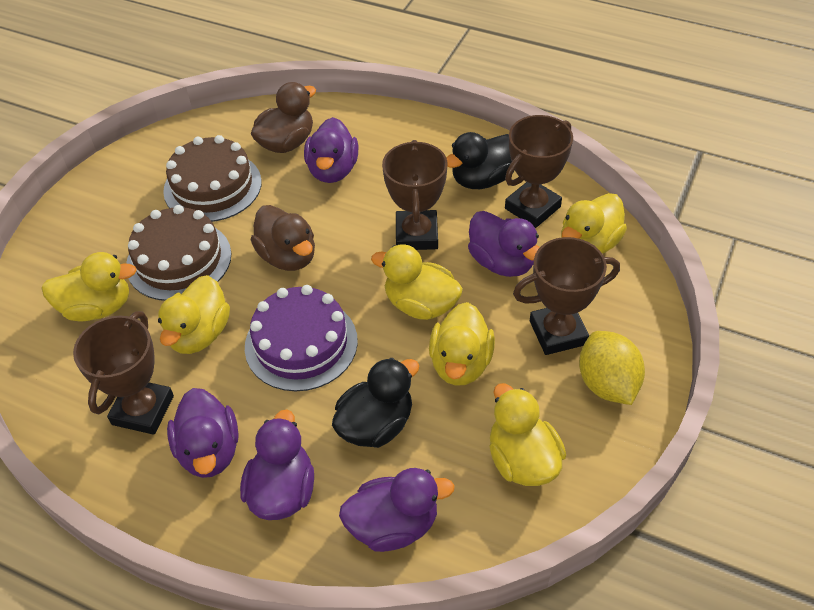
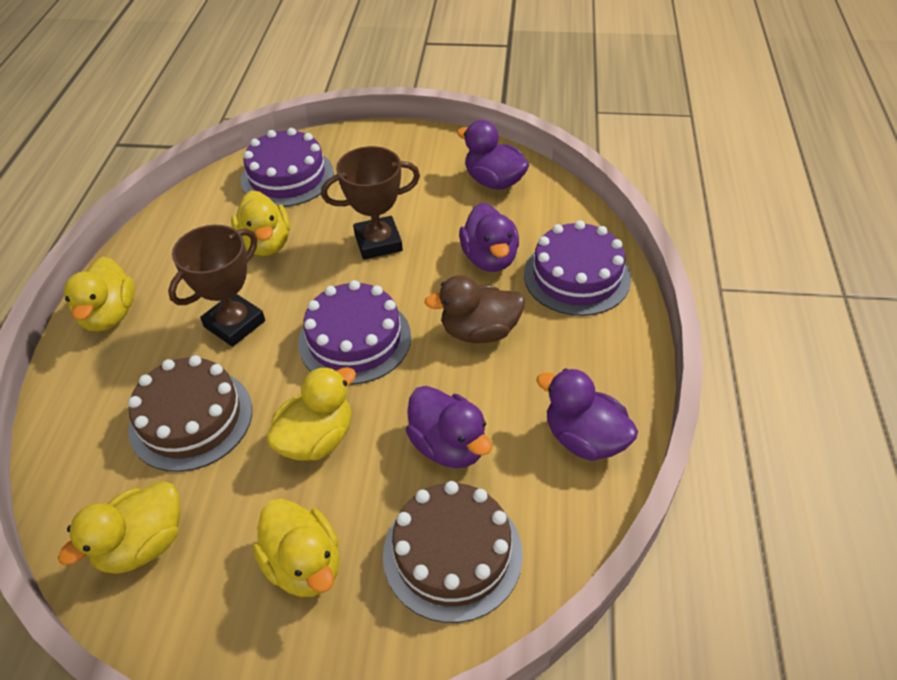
black duck: 2 -> 0
brown duck: 2 -> 1
brown trophy: 4 -> 2
purple cake: 1 -> 3
purple duck: 5 -> 4
yellow duck: 6 -> 5
yellow lemon: 1 -> 0

